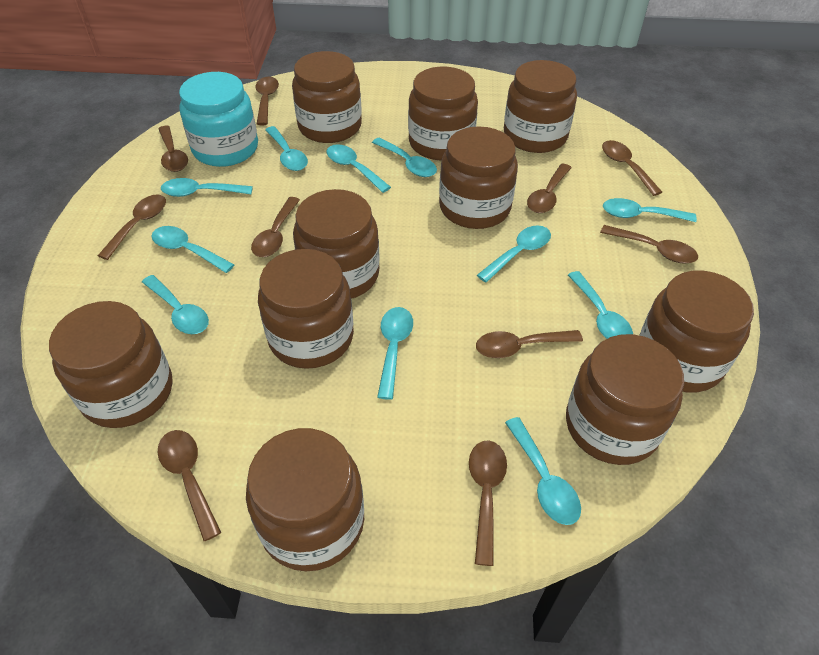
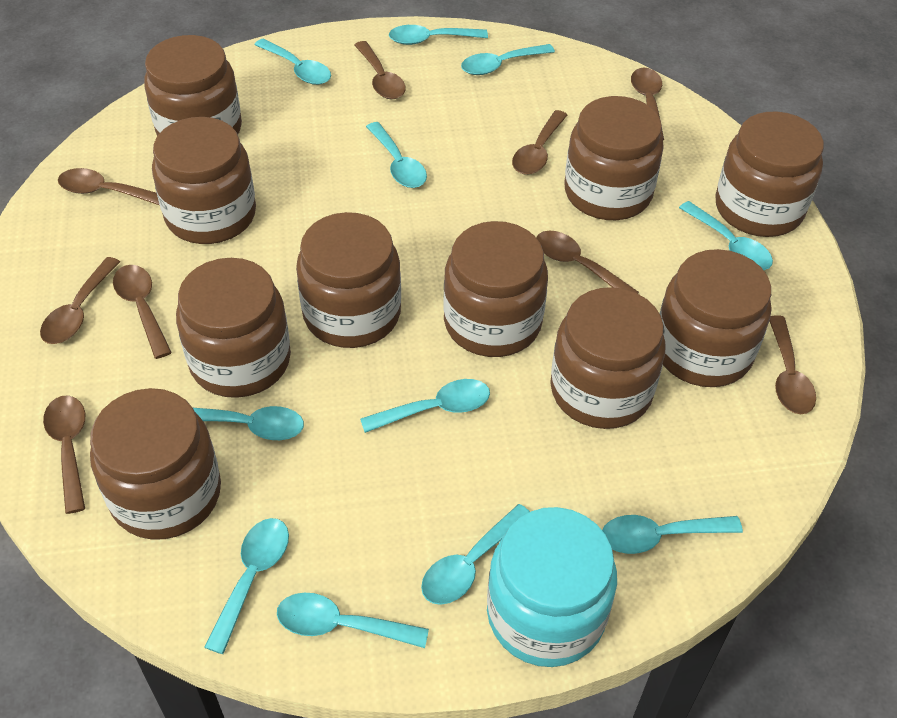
brown spoon: 10 -> 9

